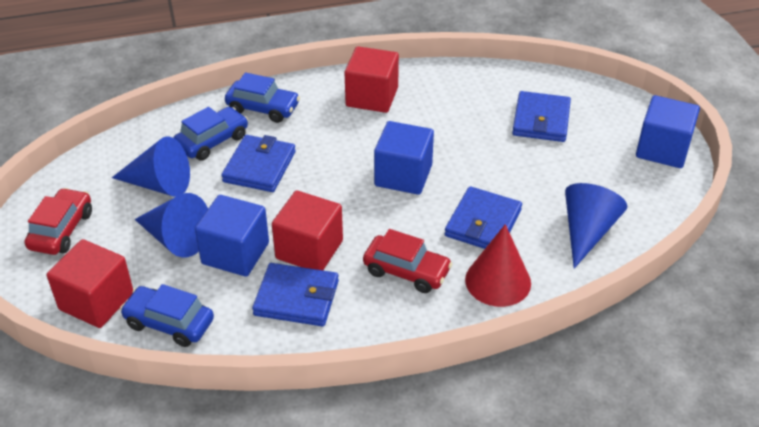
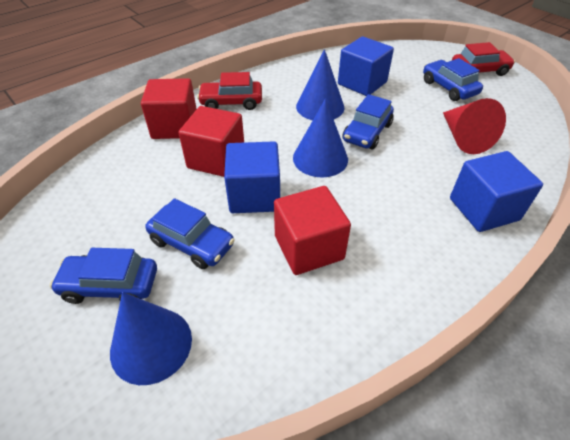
blue car: 3 -> 4
blue wallet: 4 -> 0

